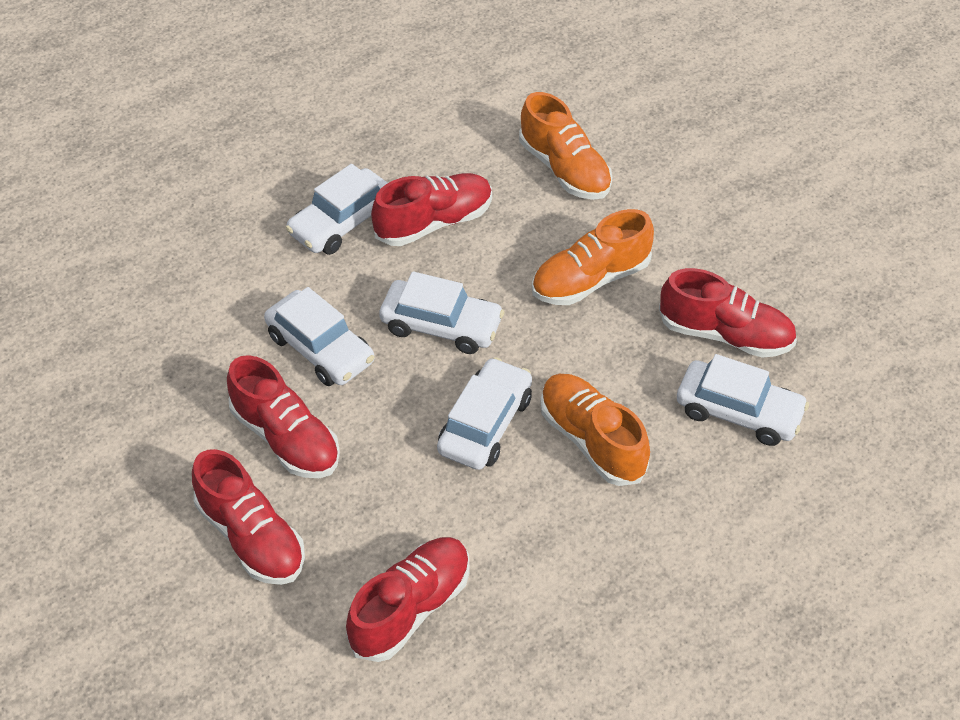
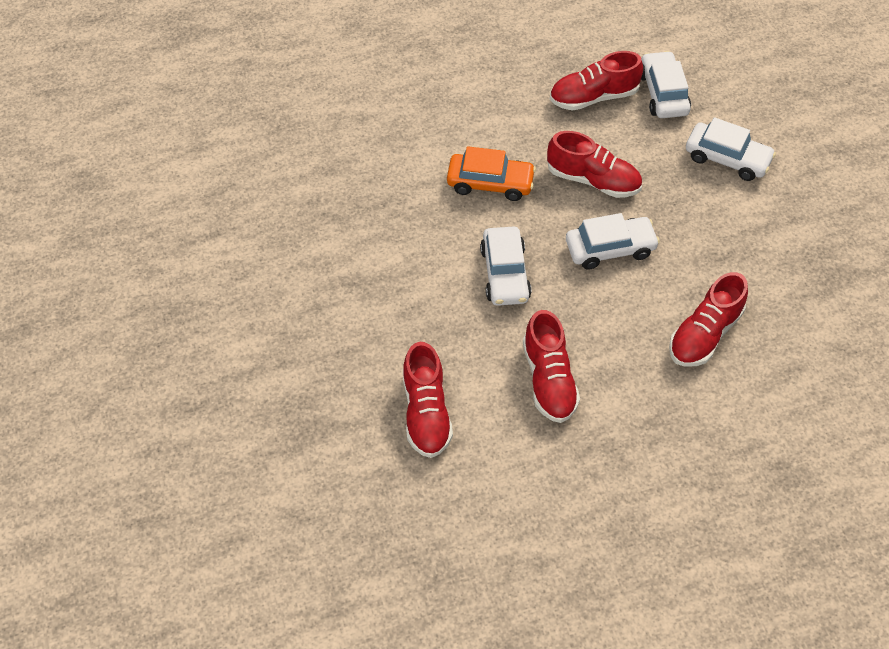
orange car: 0 -> 1
orange shoe: 3 -> 0
white car: 5 -> 4

